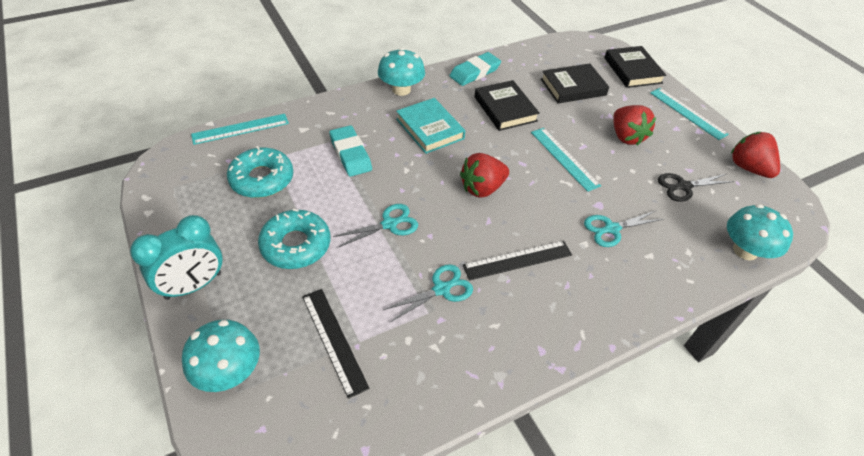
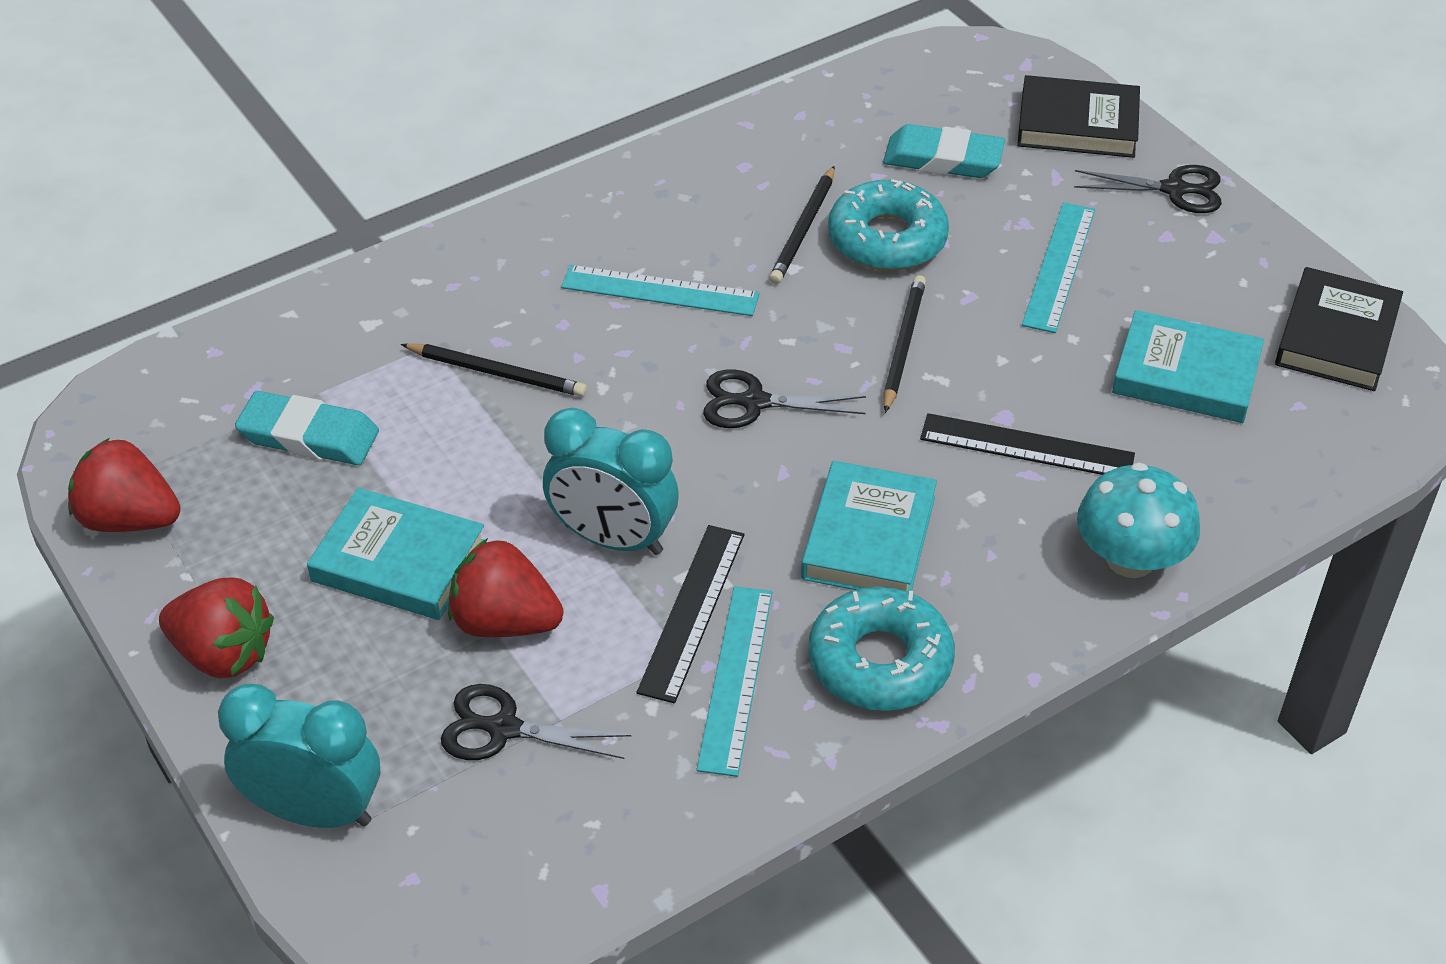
black book: 3 -> 2
black pencil: 0 -> 3
black scissors: 1 -> 3
turquoise book: 1 -> 3
turquoise clock: 1 -> 2
turquoise mushroom: 3 -> 1
turquoise scissors: 3 -> 0

